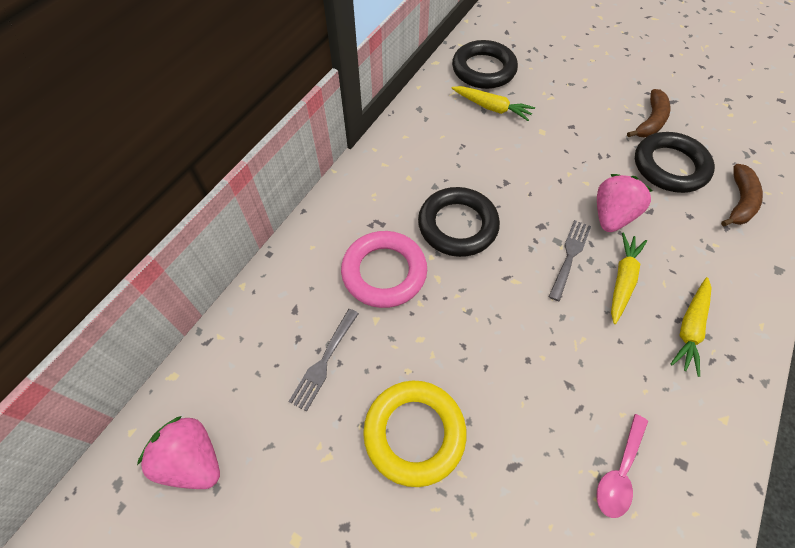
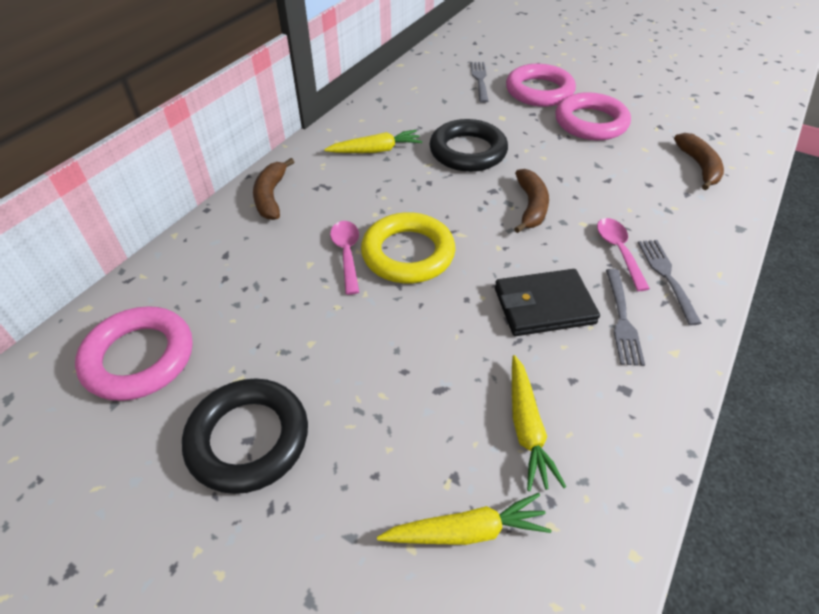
black ring: 3 -> 2
black wallet: 0 -> 1
brown banana: 2 -> 3
grey fork: 2 -> 3
pink ring: 1 -> 3
pink spoon: 1 -> 2
pink strawberry: 2 -> 0

